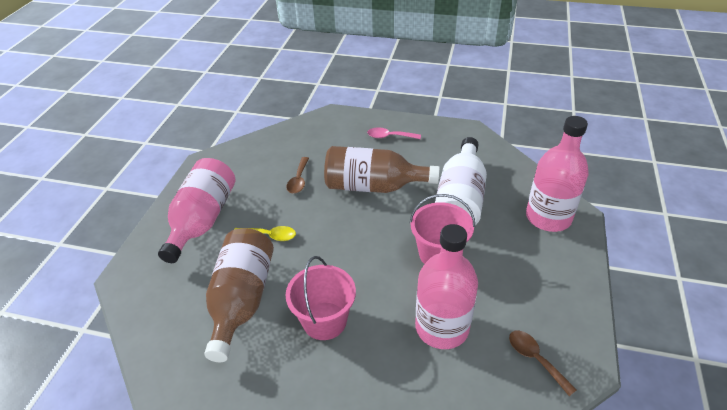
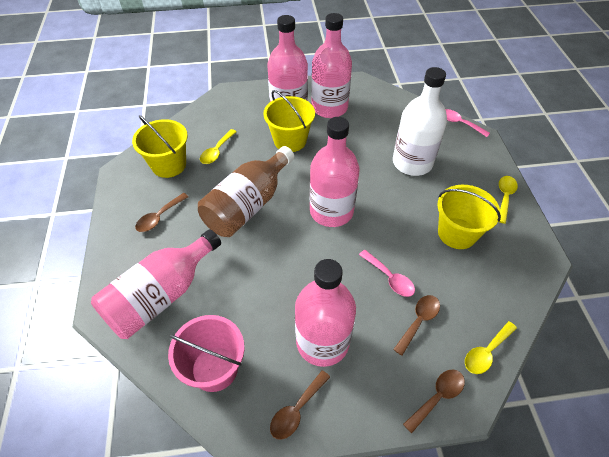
brown bottle: 2 -> 1
brown spoon: 2 -> 4
pink bottle: 3 -> 5
pink bucket: 2 -> 1
pink spoon: 1 -> 2
yellow bucket: 0 -> 3
yellow spoon: 1 -> 3

